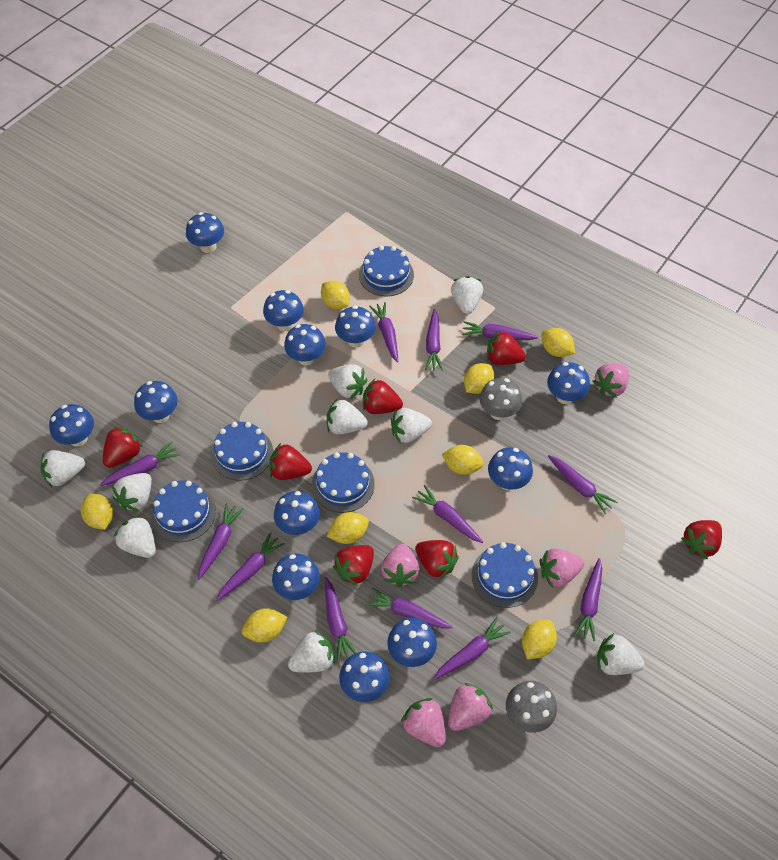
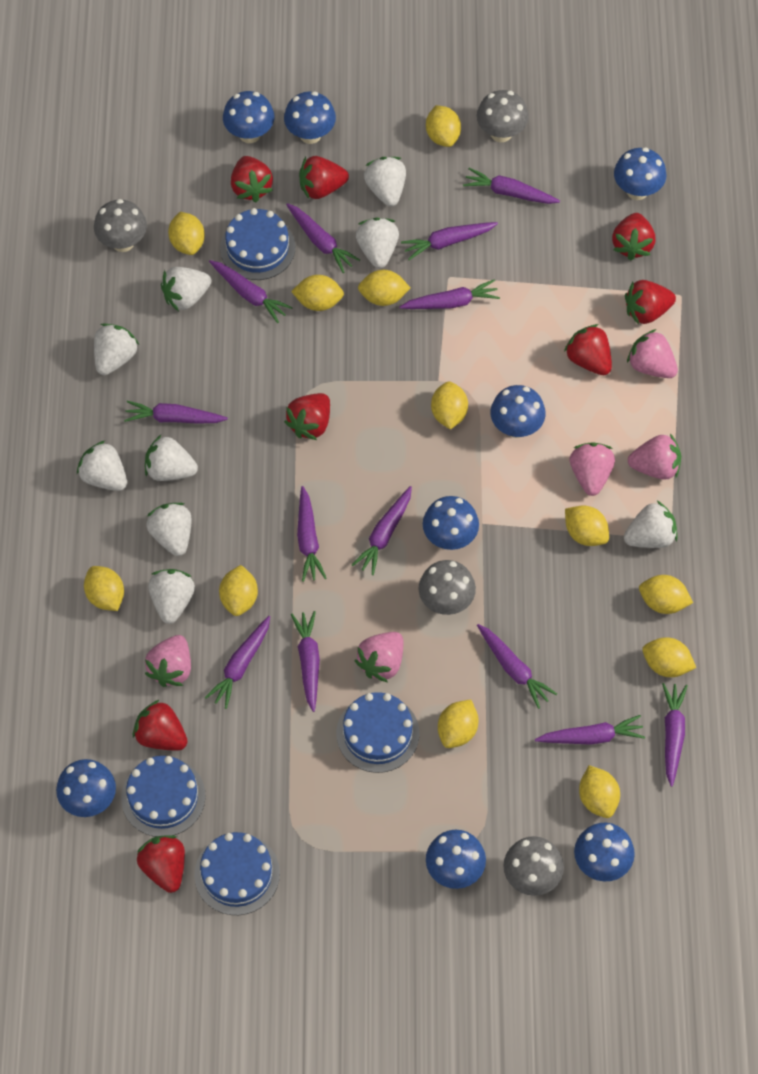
blue cake: 5 -> 4
blue mushroom: 12 -> 8
grey mushroom: 2 -> 4
purple carrot: 12 -> 13
red strawberry: 7 -> 8
yellow lemon: 8 -> 12

